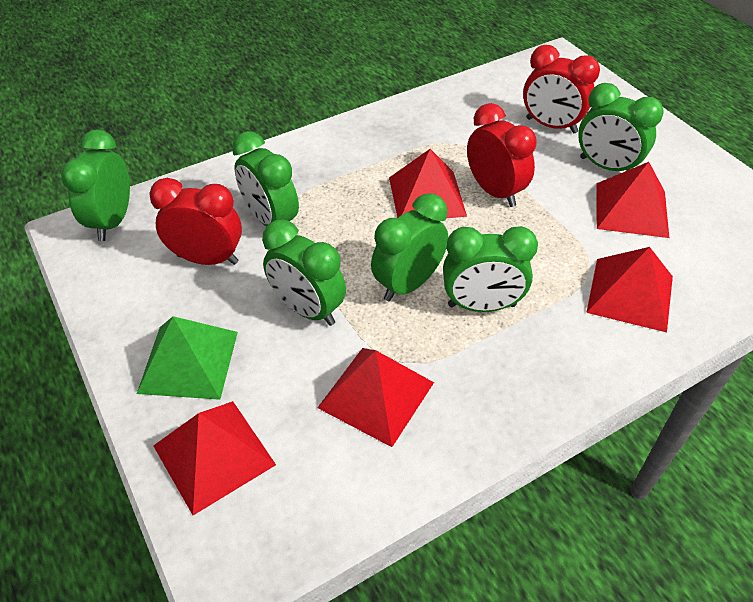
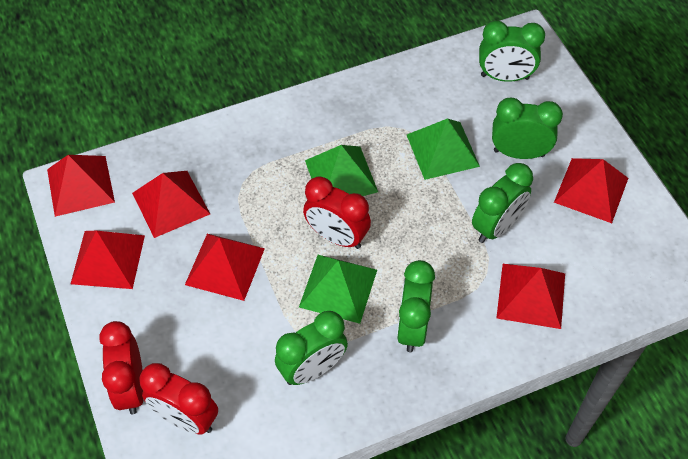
green clock: 6 -> 5
green pyramid: 1 -> 3
red pyramid: 5 -> 6

